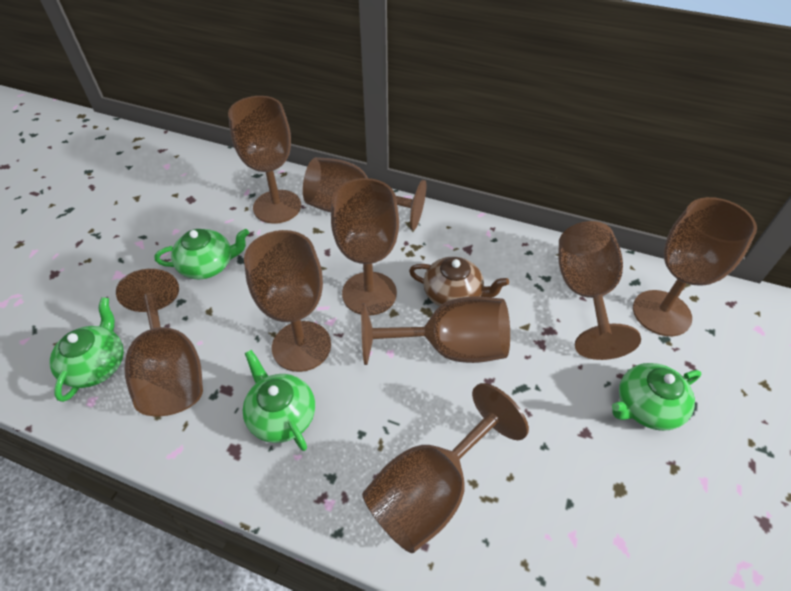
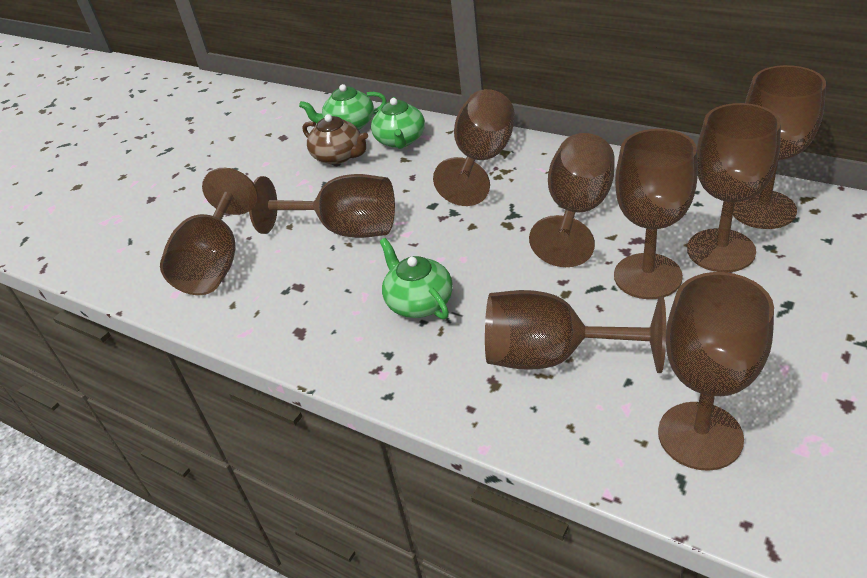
green teapot: 4 -> 3

